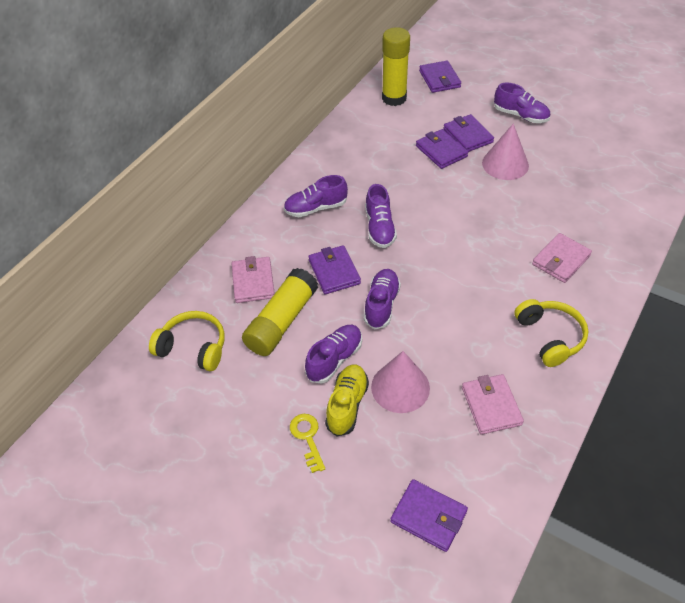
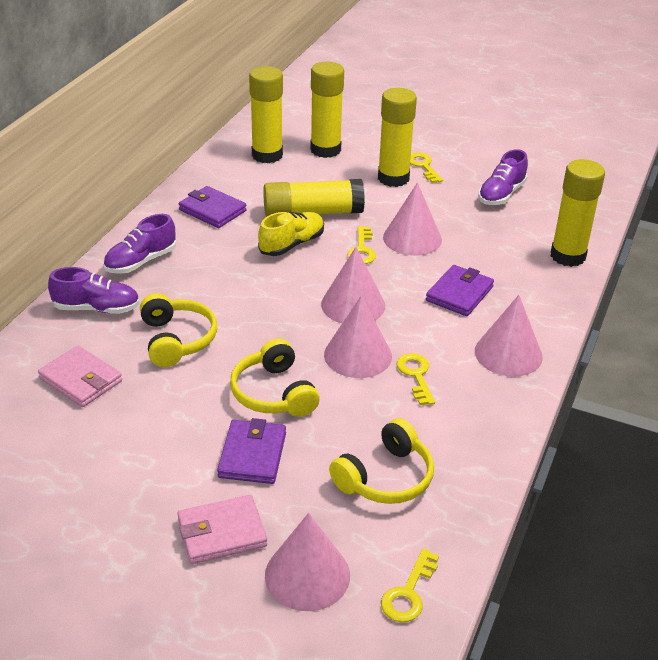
pink cone: 2 -> 5
pink wallet: 3 -> 2
purple shoe: 5 -> 3
purple wallet: 5 -> 3
yellow glue stick: 2 -> 5
yellow headphones: 2 -> 3
yellow key: 1 -> 4

